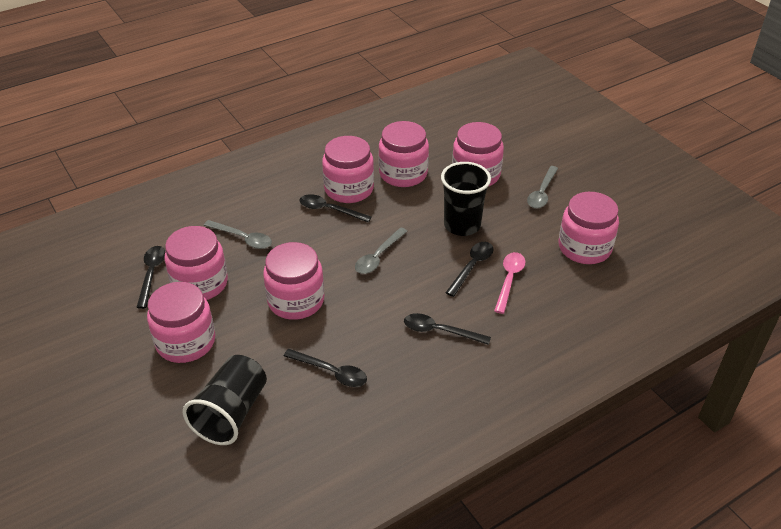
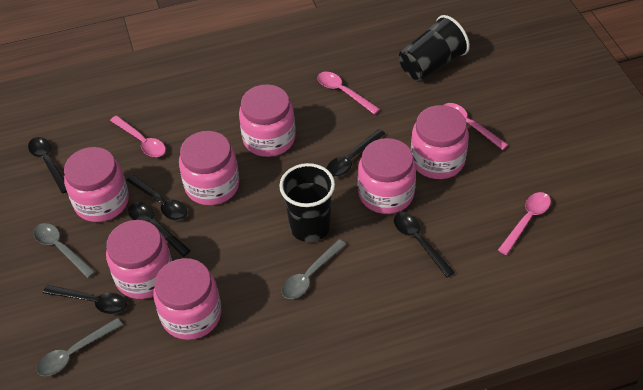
black spoon: 5 -> 6
pink spoon: 1 -> 4

